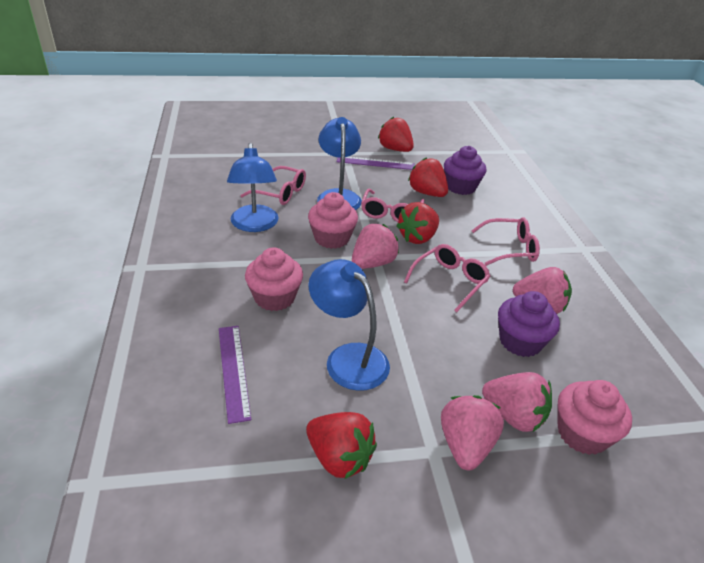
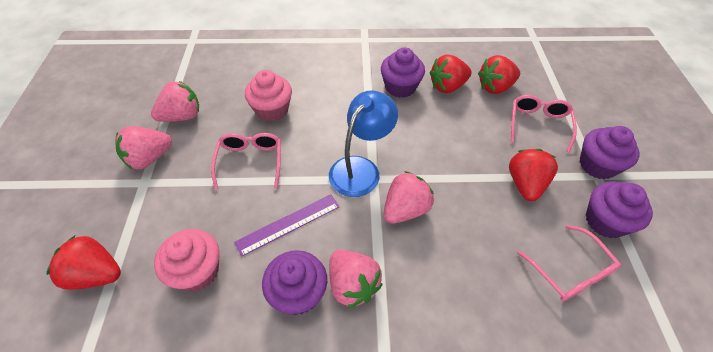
blue lamp: 3 -> 1
pink cupcake: 3 -> 2
pink glasses: 4 -> 3
purple cupcake: 2 -> 4
purple ruler: 2 -> 1

